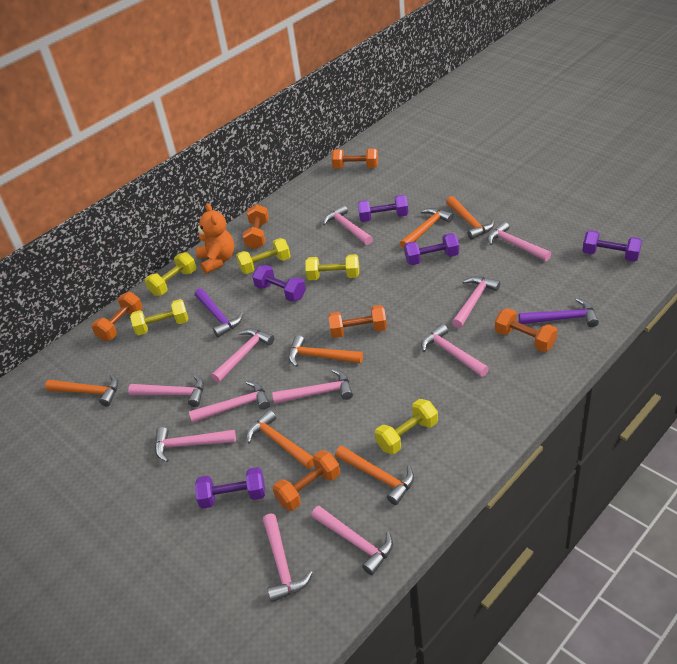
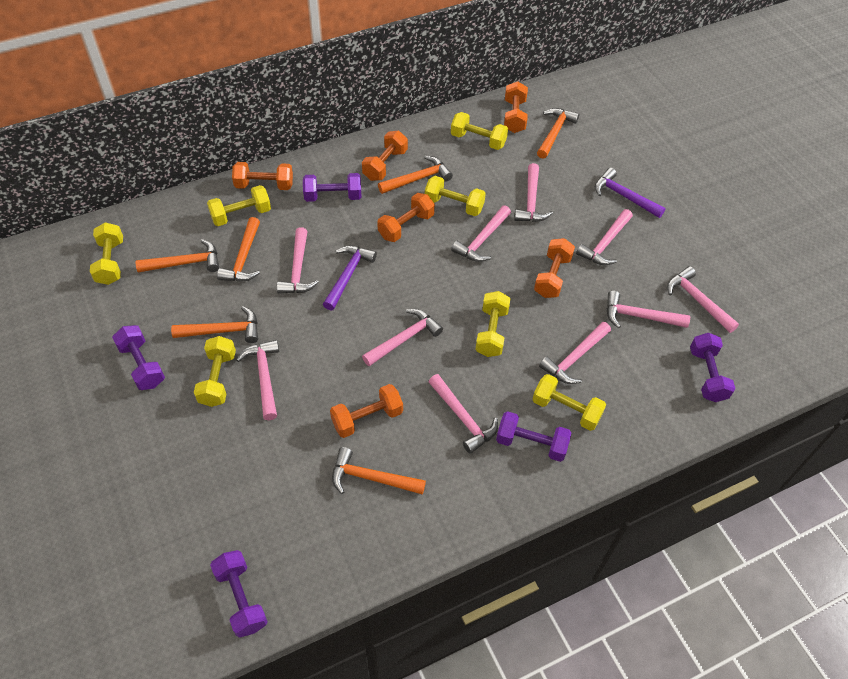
orange teddy bear: 1 -> 0
pink hammer: 11 -> 10
yellow dumbbell: 5 -> 7

